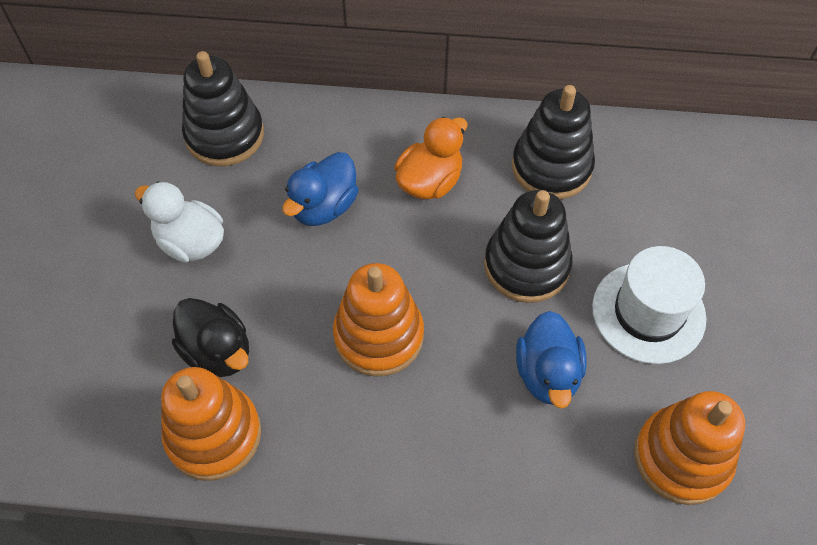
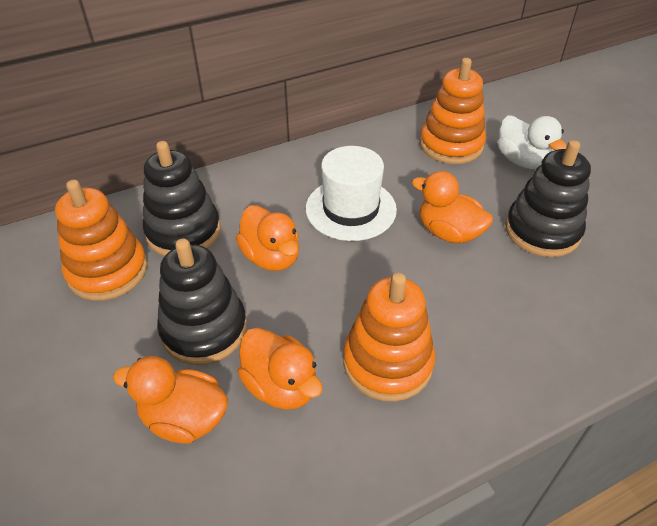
black duck: 1 -> 0
blue duck: 2 -> 0
orange duck: 1 -> 4

